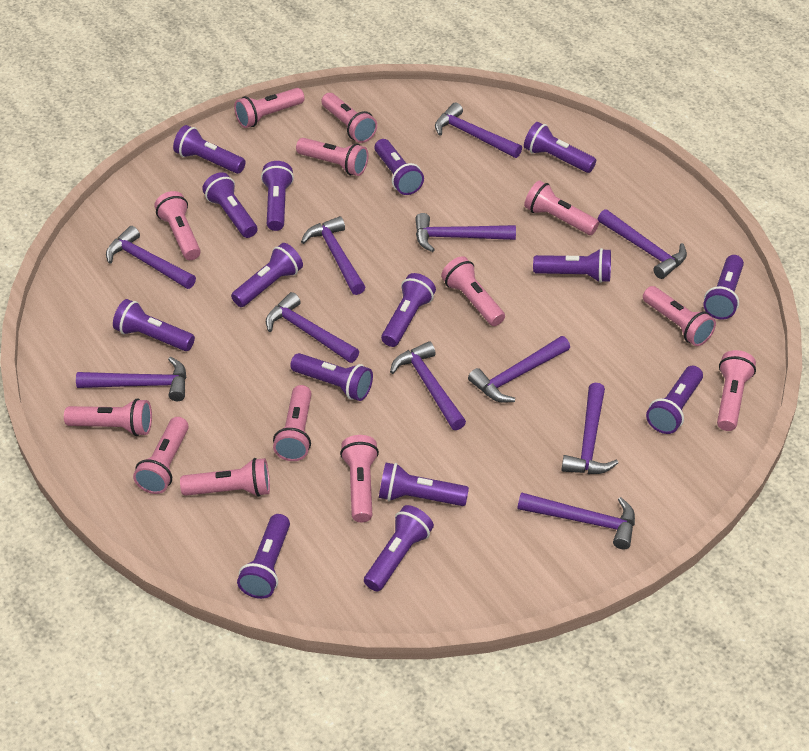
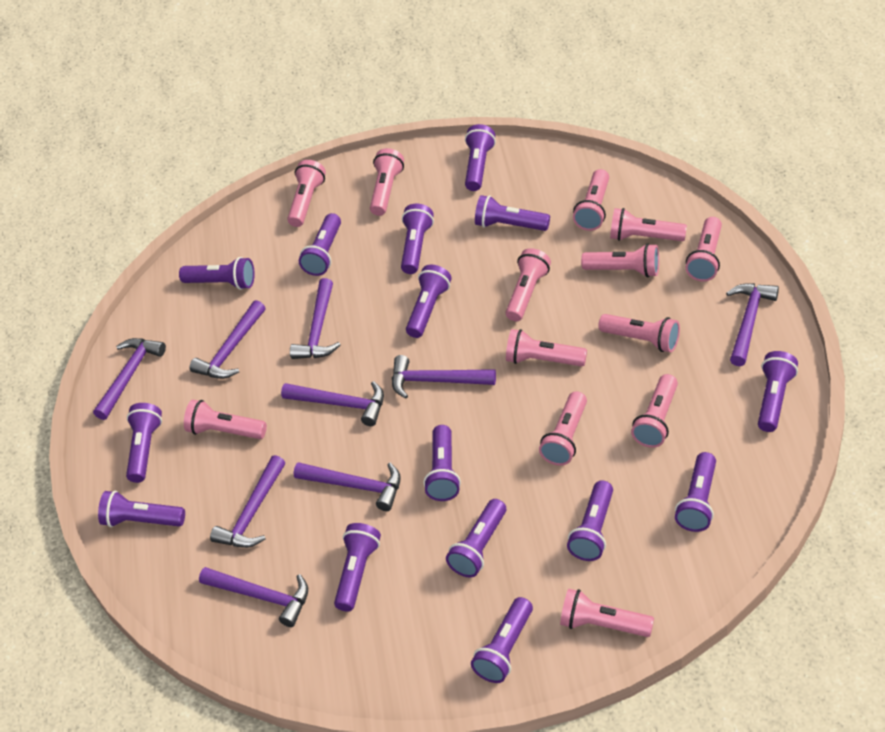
purple hammer: 11 -> 9

